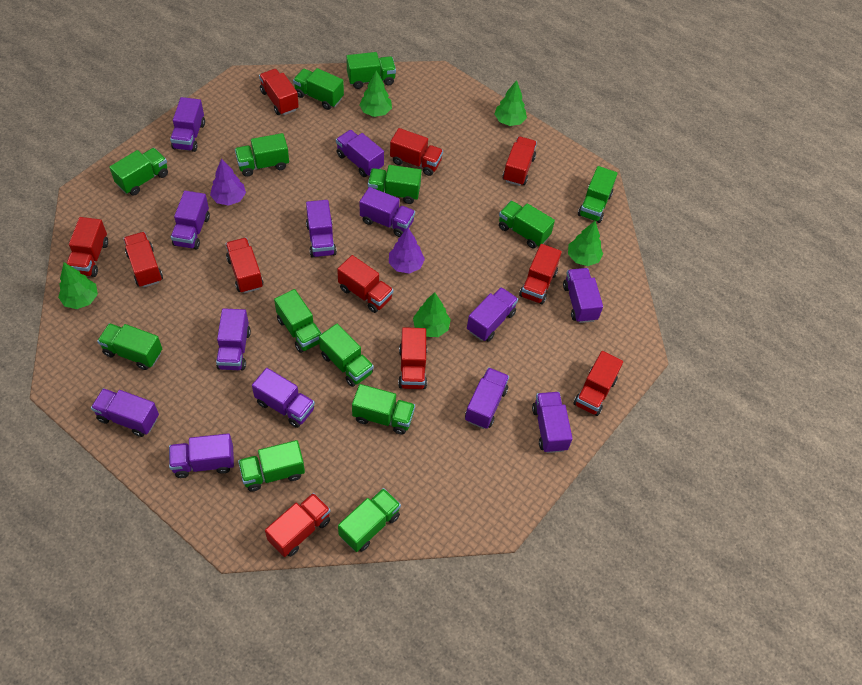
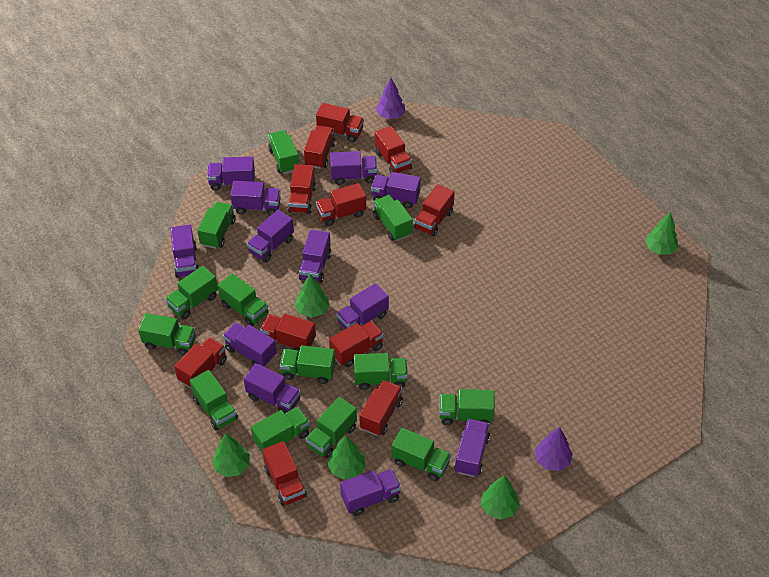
purple truck: 13 -> 12

